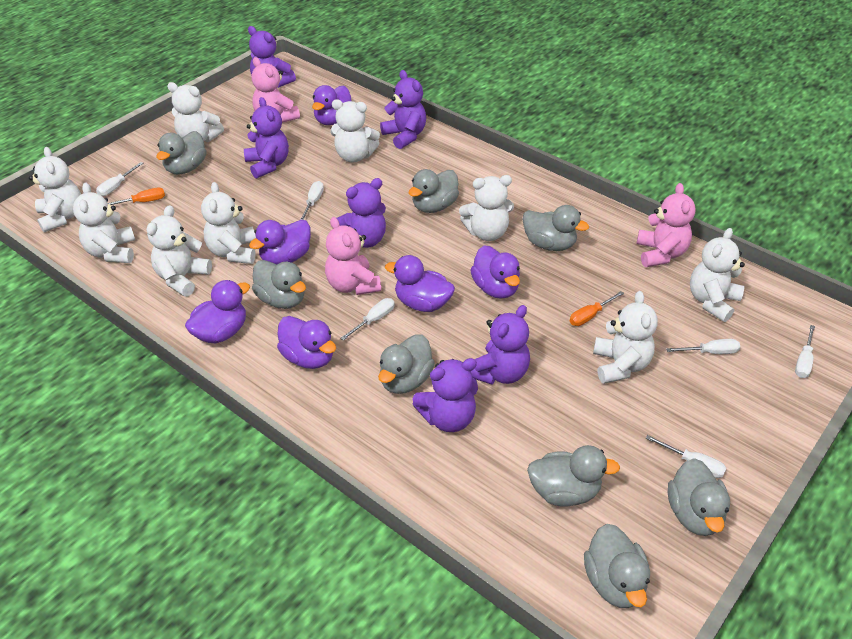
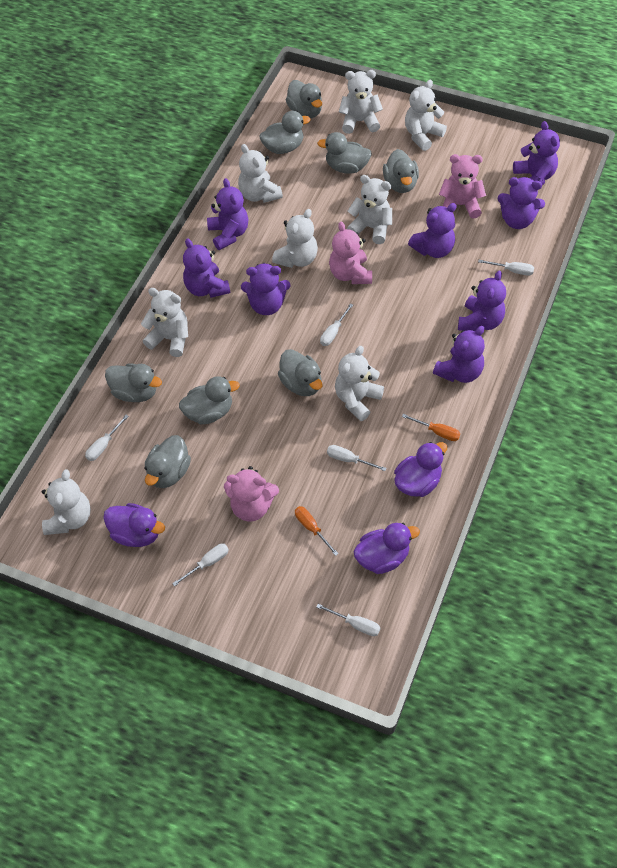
purple duck: 6 -> 3
purple teddy bear: 6 -> 8
white teddy bear: 9 -> 8

